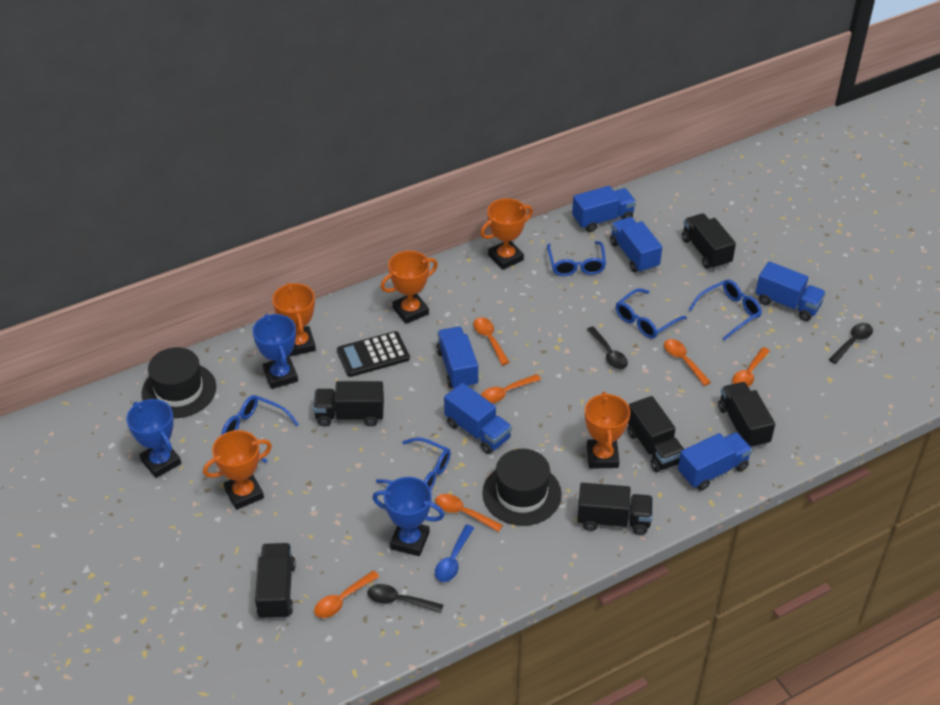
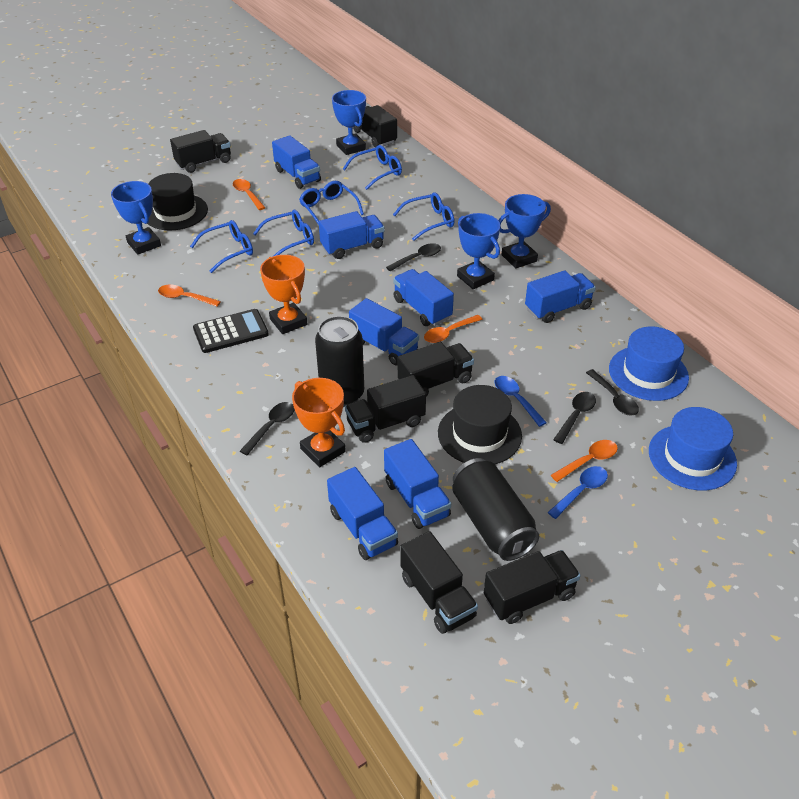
black can: 0 -> 2
black spoon: 3 -> 4
blue hat: 0 -> 2
blue spoon: 1 -> 2
blue trophy: 3 -> 4
blue truck: 6 -> 7
orange spoon: 6 -> 4
orange trophy: 5 -> 2

